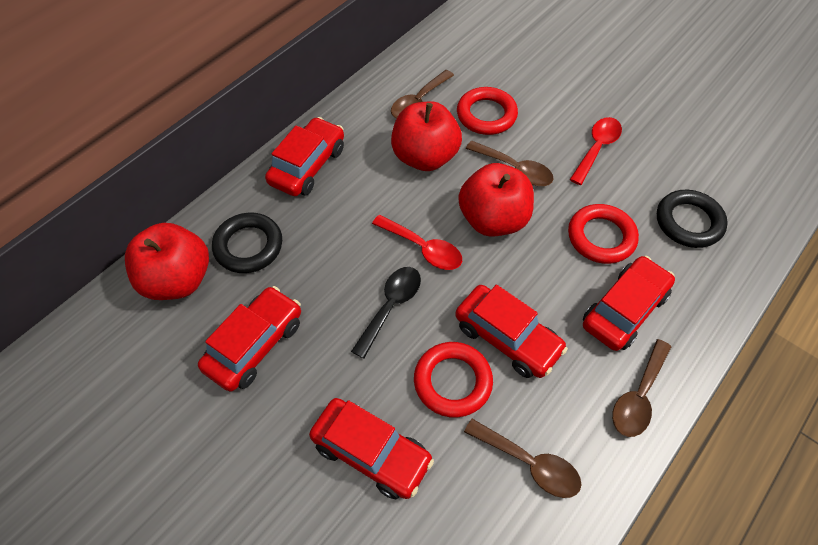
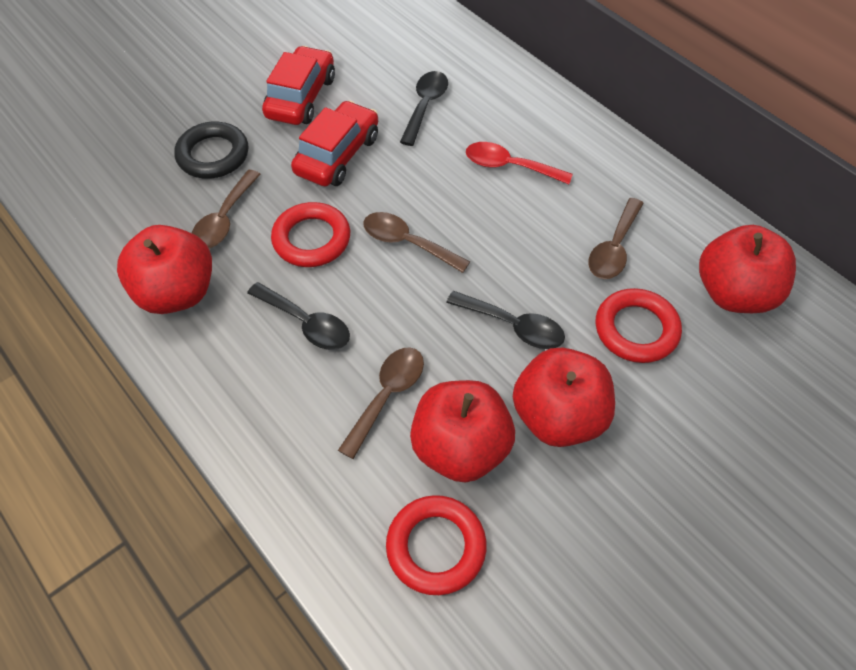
black ring: 2 -> 1
black spoon: 1 -> 3
red apple: 3 -> 4
red car: 5 -> 2
red spoon: 2 -> 1

